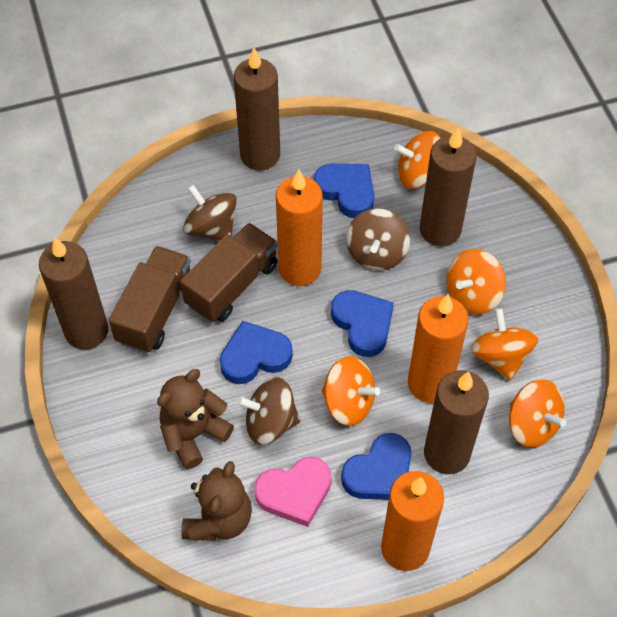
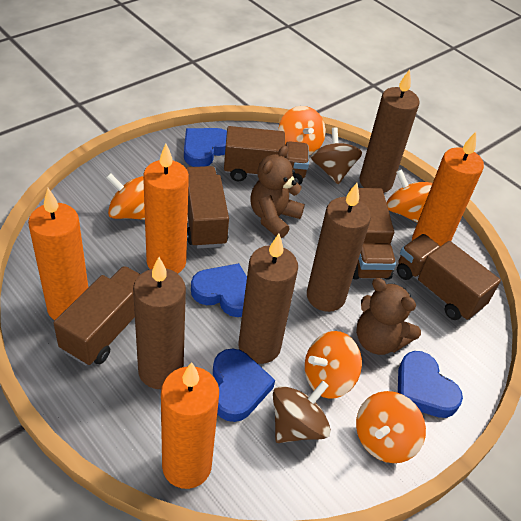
brown spinning top: 3 -> 2
brown truck: 2 -> 5
orange candle: 3 -> 4
pink heart: 1 -> 0

